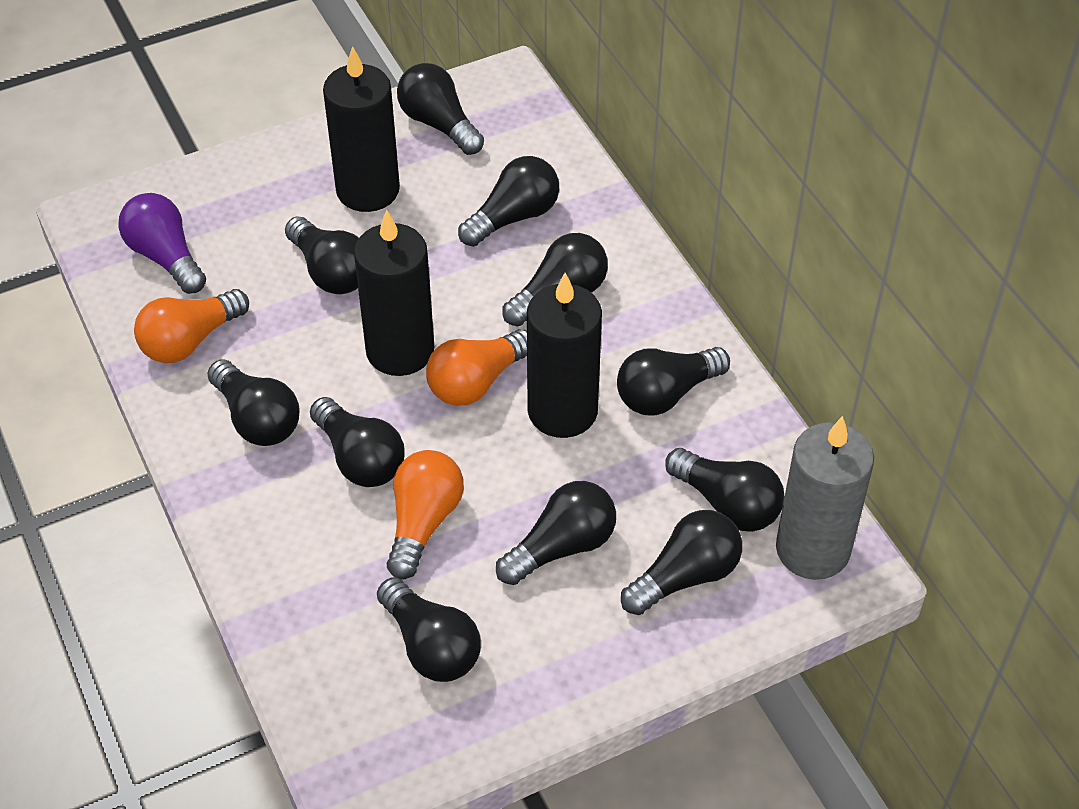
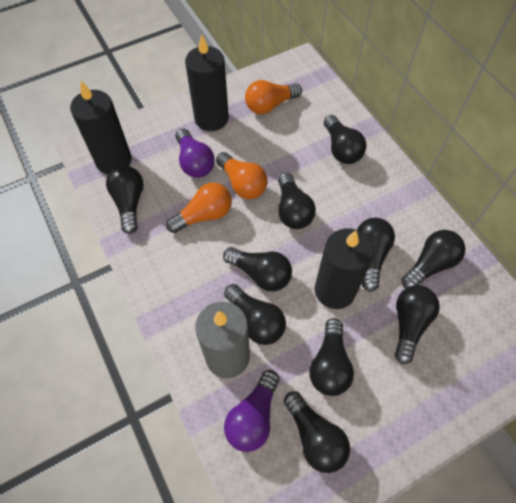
black light bulb: 11 -> 10
purple light bulb: 1 -> 2

